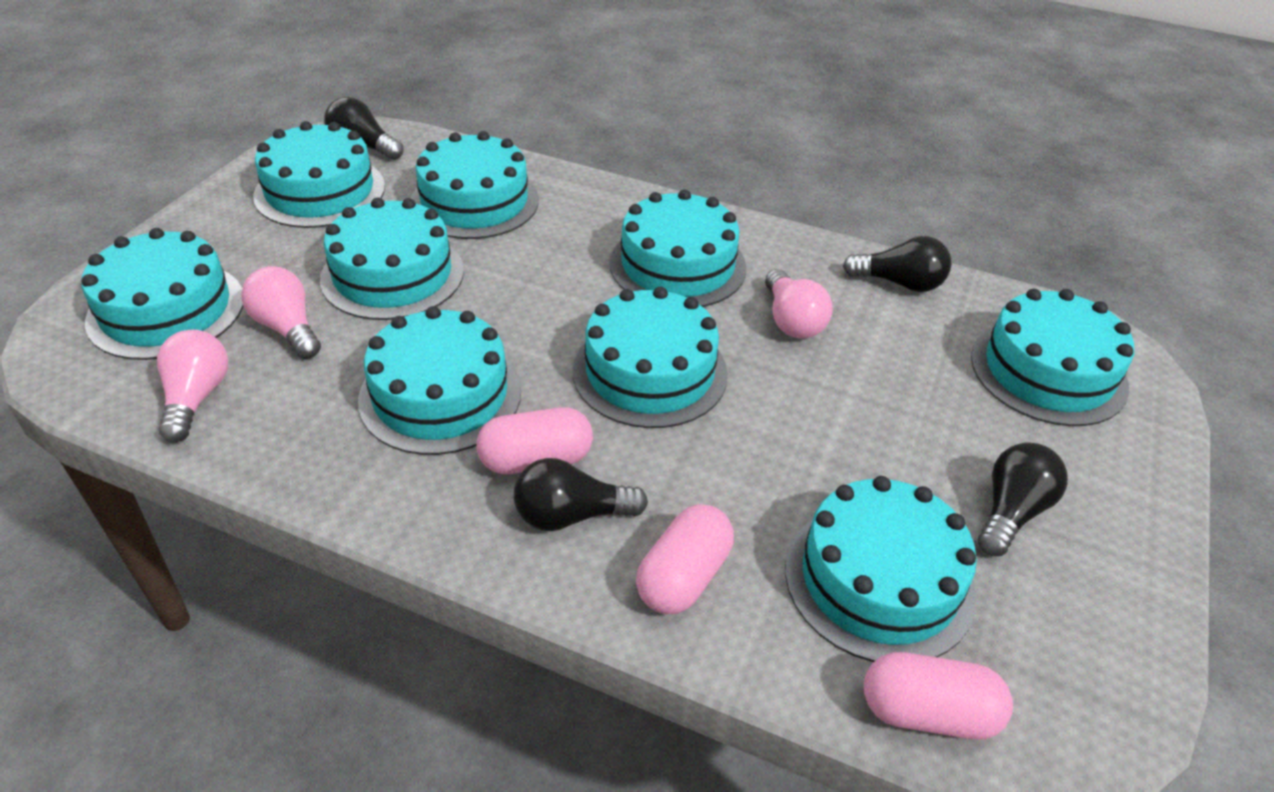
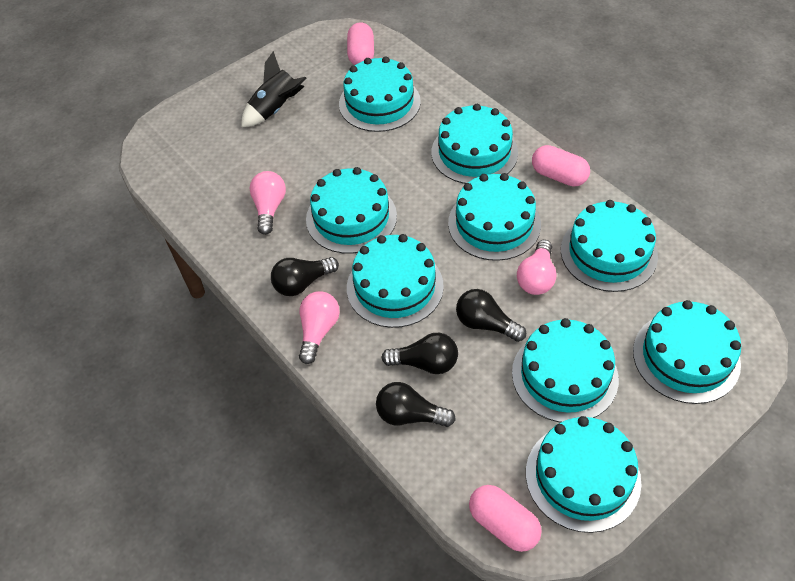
black rocket: 0 -> 1

